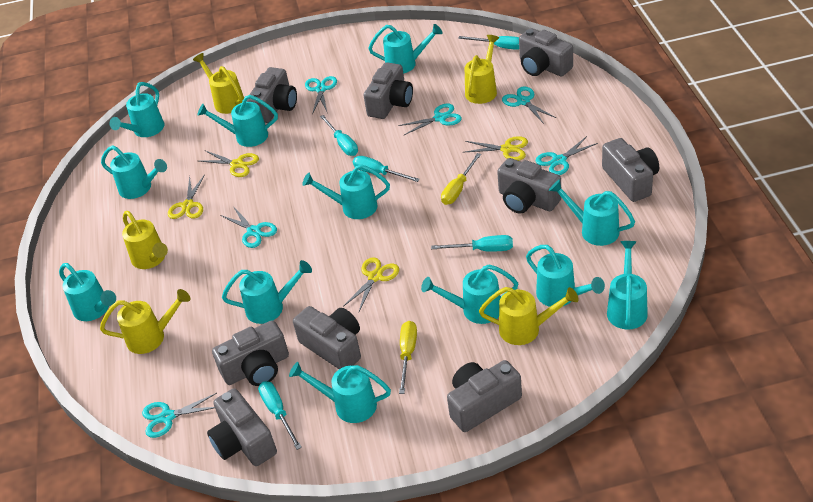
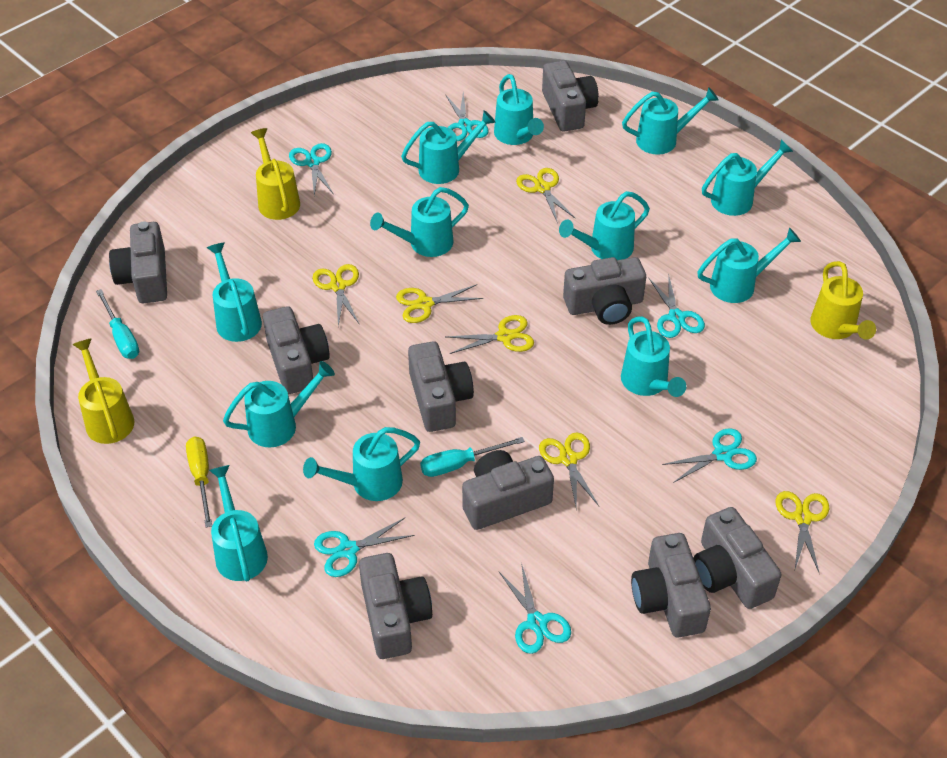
turquoise screwdriver: 5 -> 2
yellow scissors: 4 -> 6
yellow screwdriver: 2 -> 1
yellow watering can: 5 -> 3

